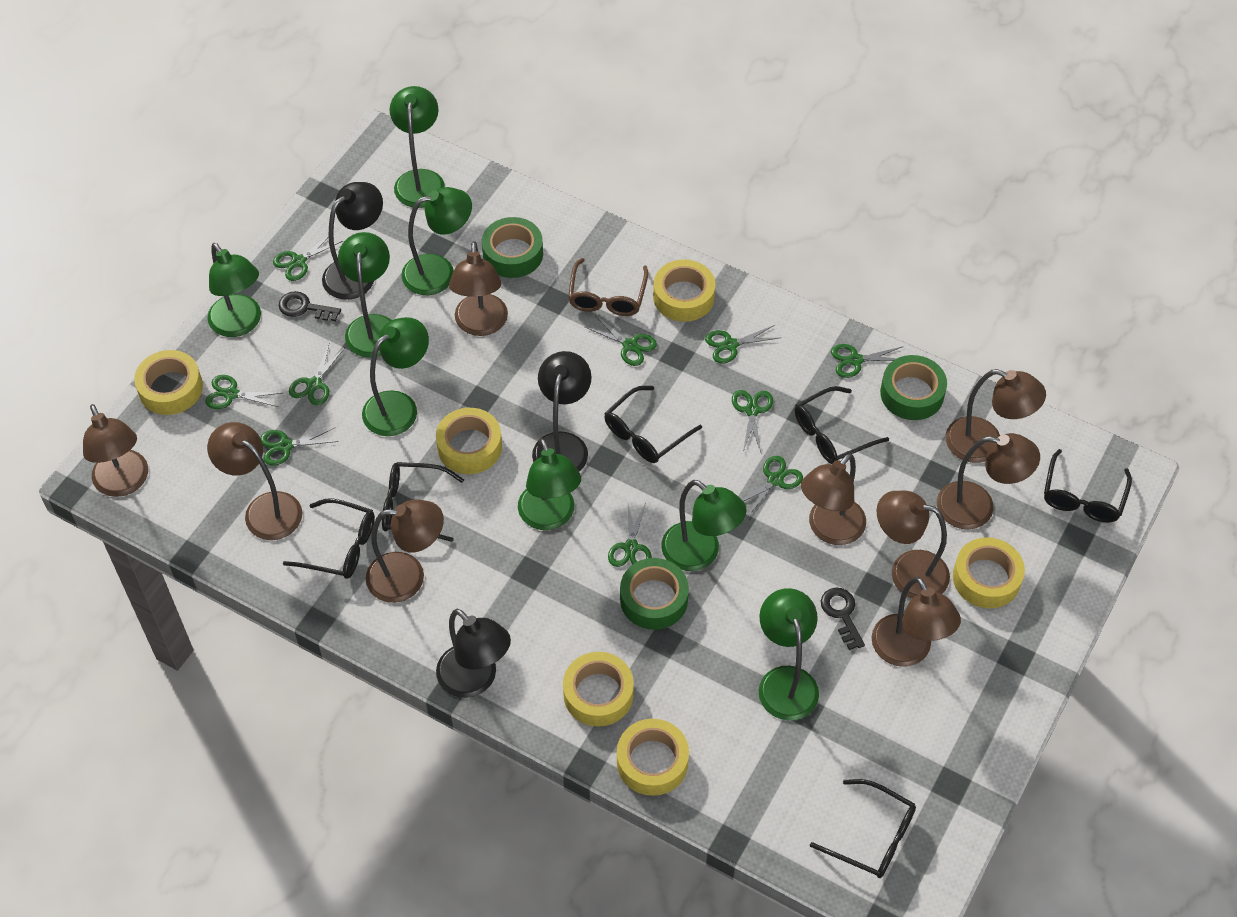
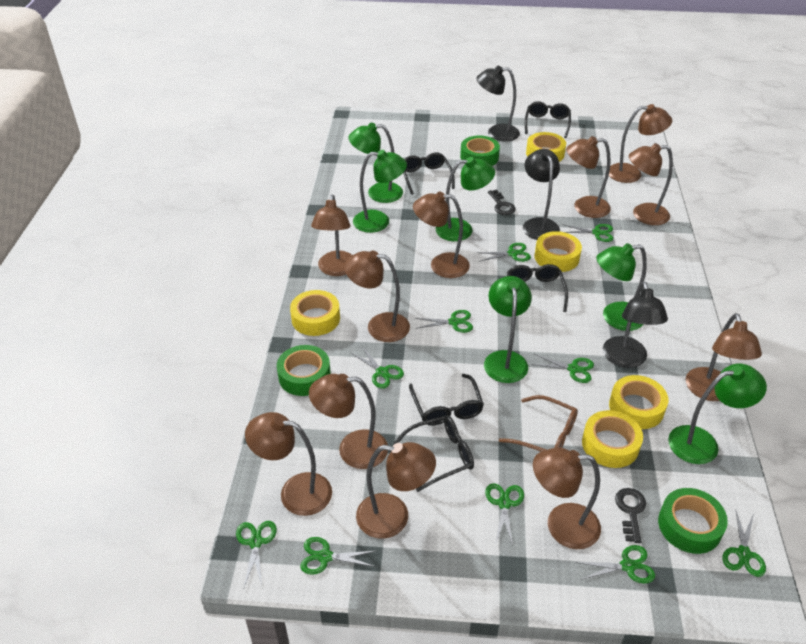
black glasses: 6 -> 5
brown lamp: 9 -> 11
green lamp: 8 -> 6
yellow tape: 6 -> 5

